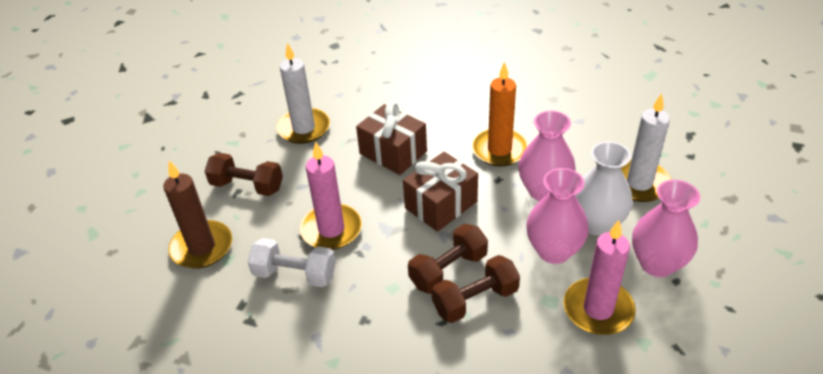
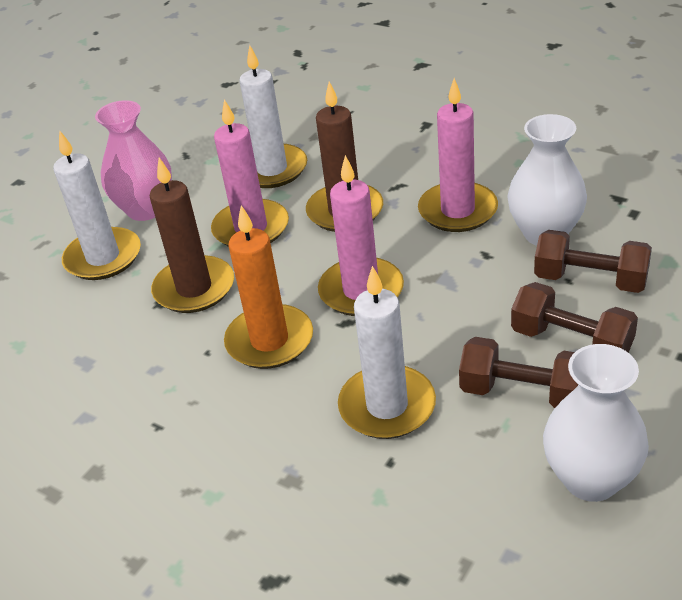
brown candle: 1 -> 2
brown gift: 2 -> 0
pink candle: 2 -> 3
pink vase: 3 -> 1
white candle: 2 -> 3
white dumbbell: 1 -> 0
white vase: 1 -> 2

